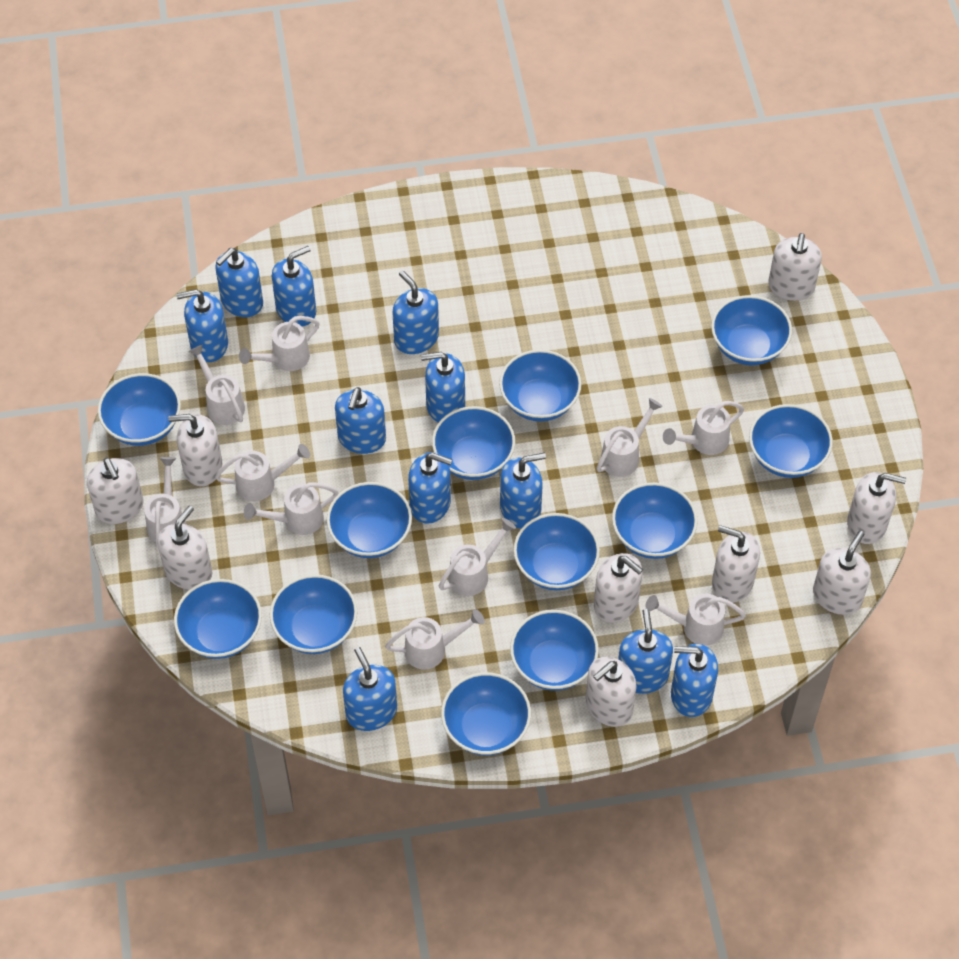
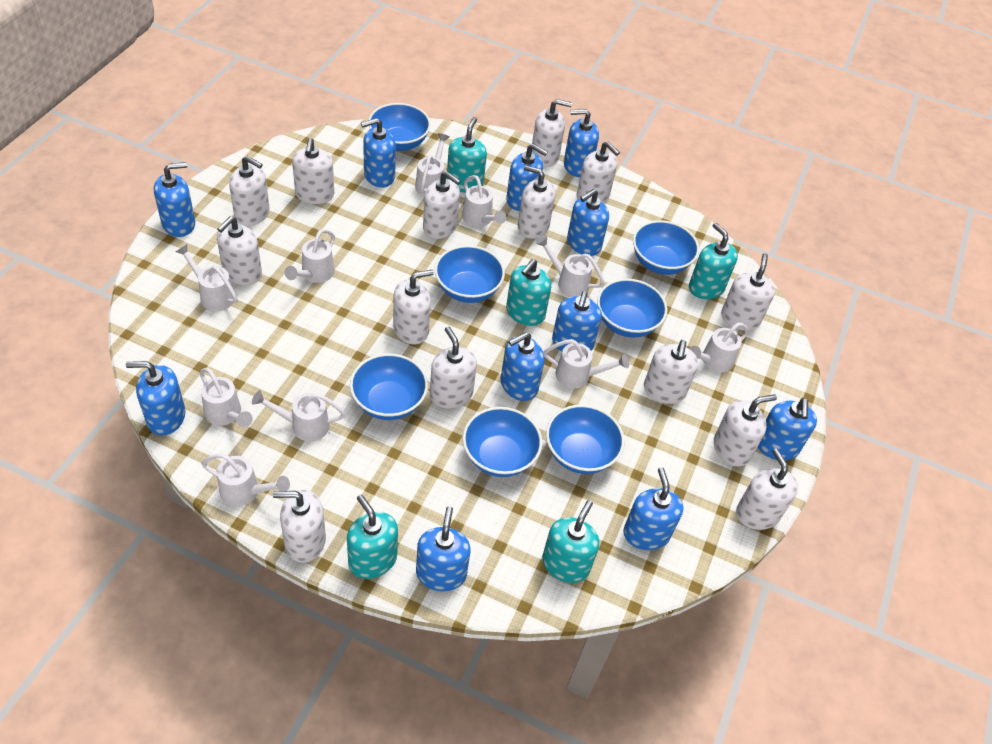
blue bowl: 12 -> 7
turquoise soap dispenser: 0 -> 5
white soap dispenser: 9 -> 14

